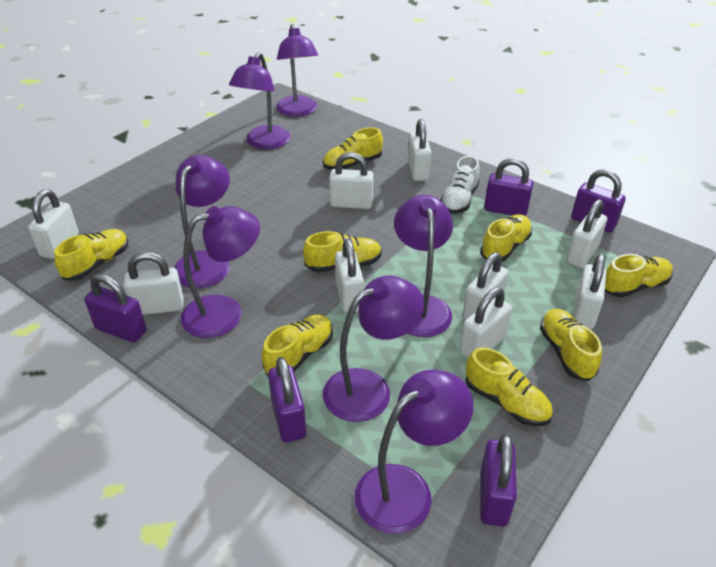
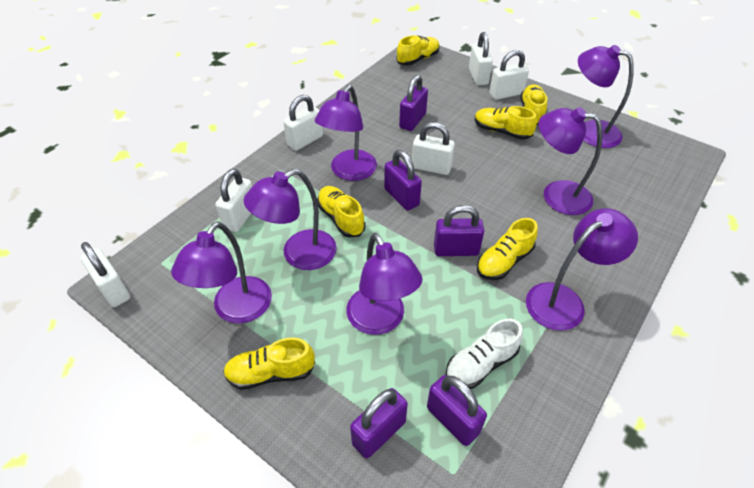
white padlock: 9 -> 6
yellow shoe: 8 -> 6

